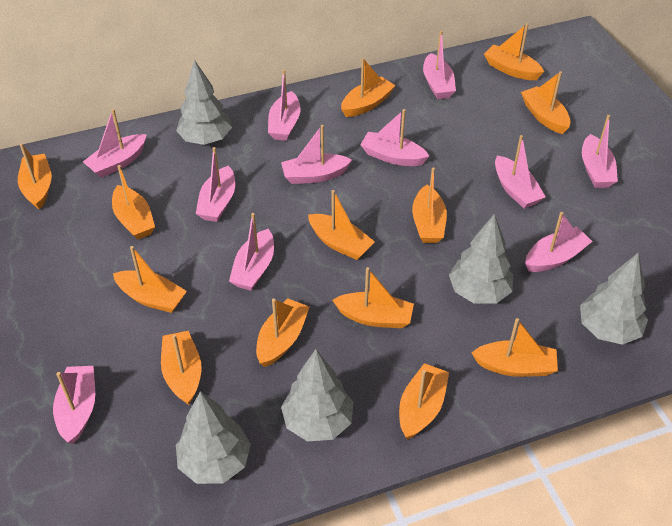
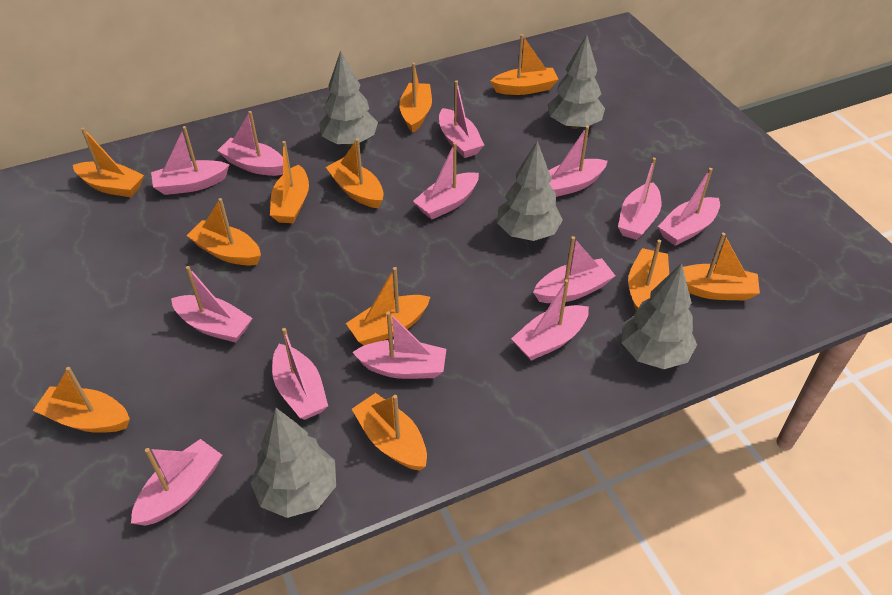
orange boat: 13 -> 11
pink boat: 11 -> 13

